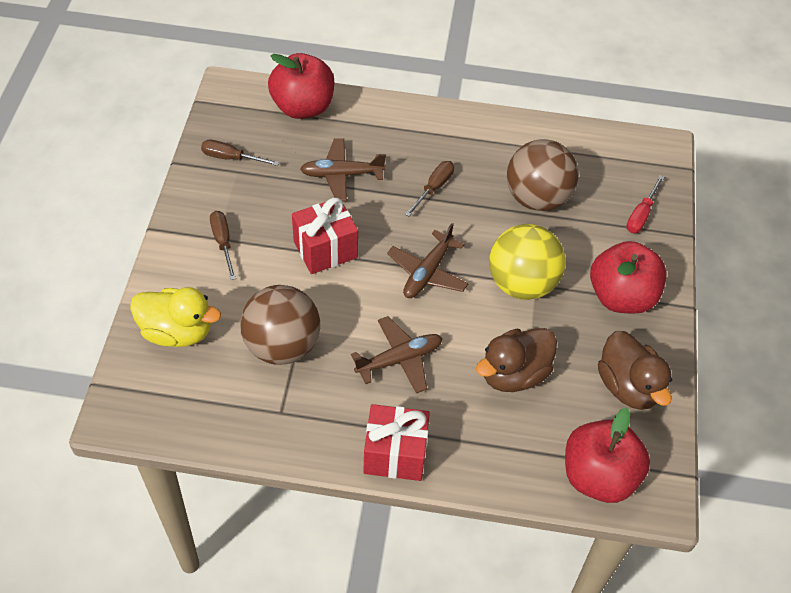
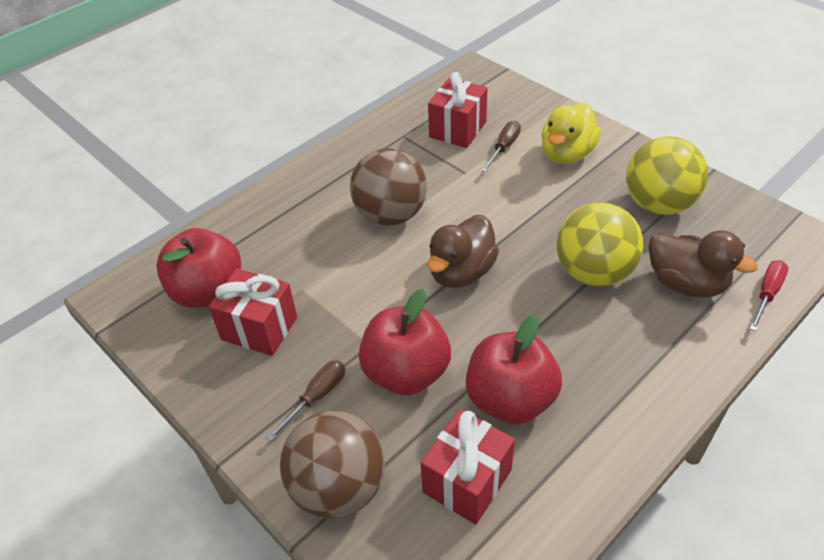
brown plane: 3 -> 0
brown screwdriver: 3 -> 2
red gift: 2 -> 3
yellow ball: 1 -> 2

